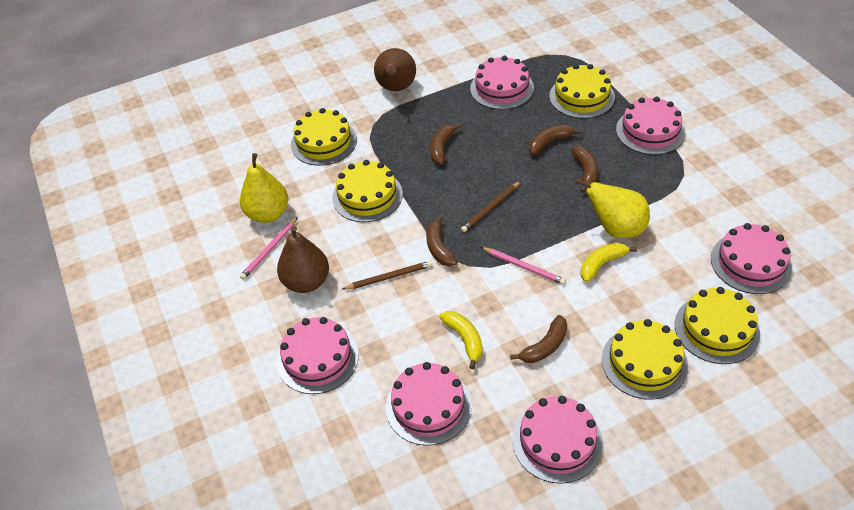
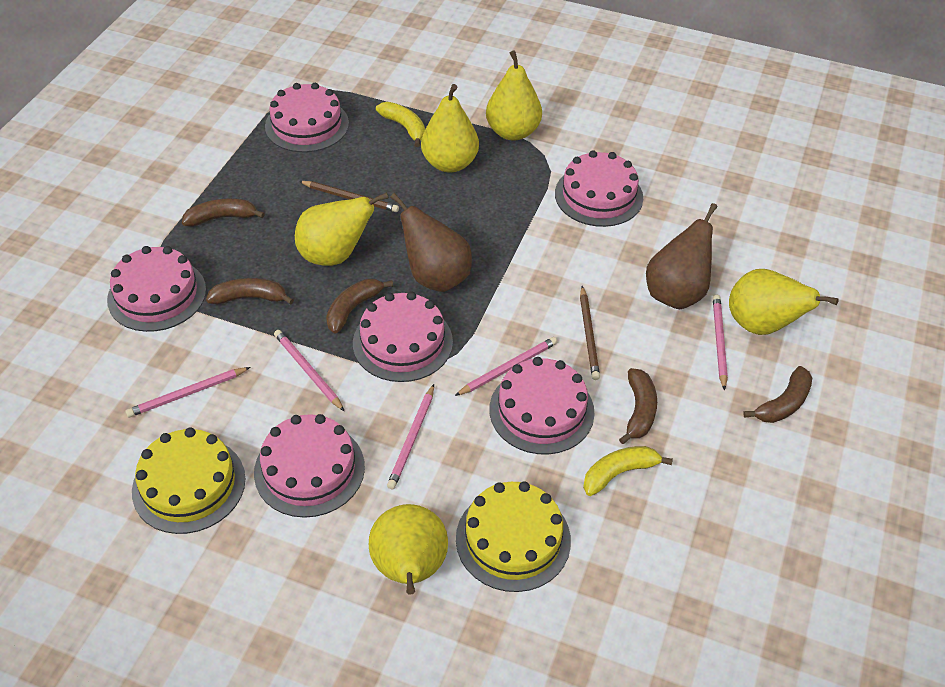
pink pencil: 2 -> 5
yellow cake: 5 -> 2
yellow pear: 2 -> 5

